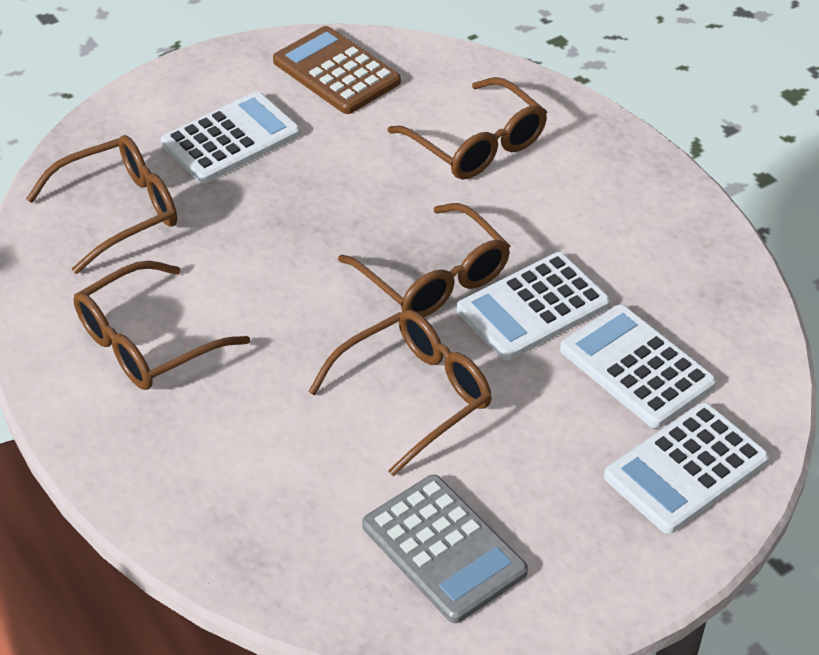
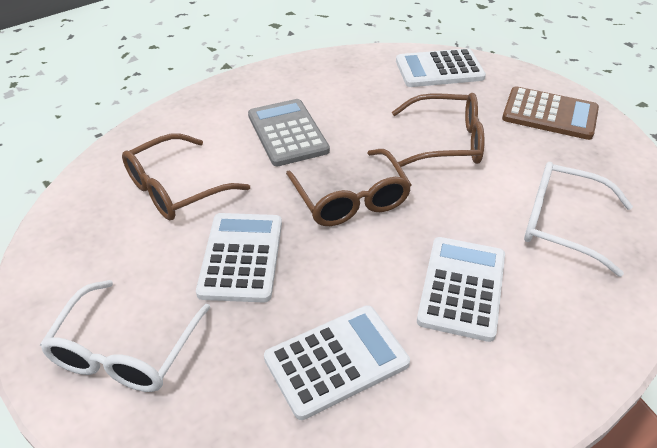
brown glasses: 5 -> 3
white glasses: 0 -> 2

